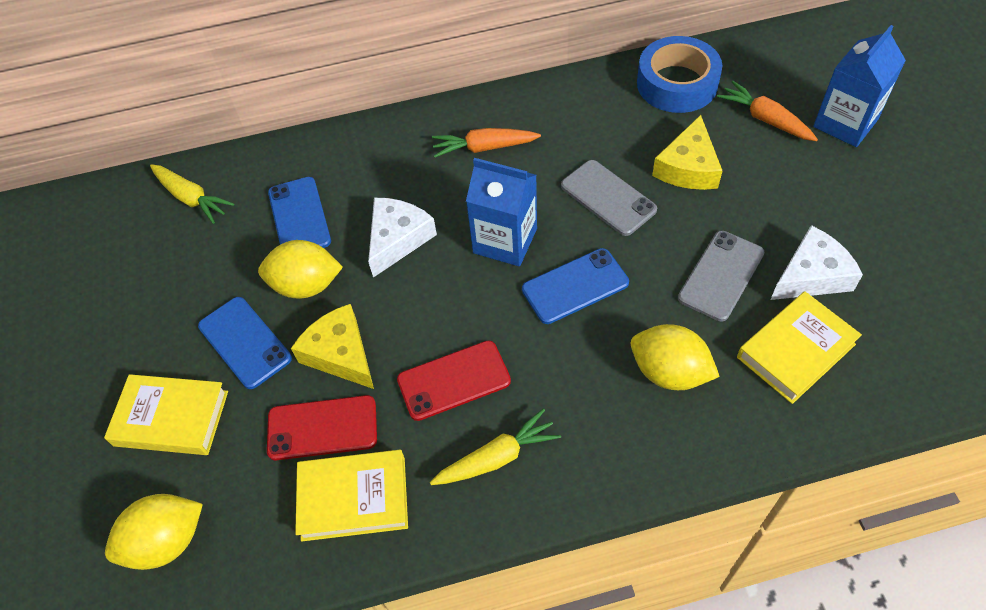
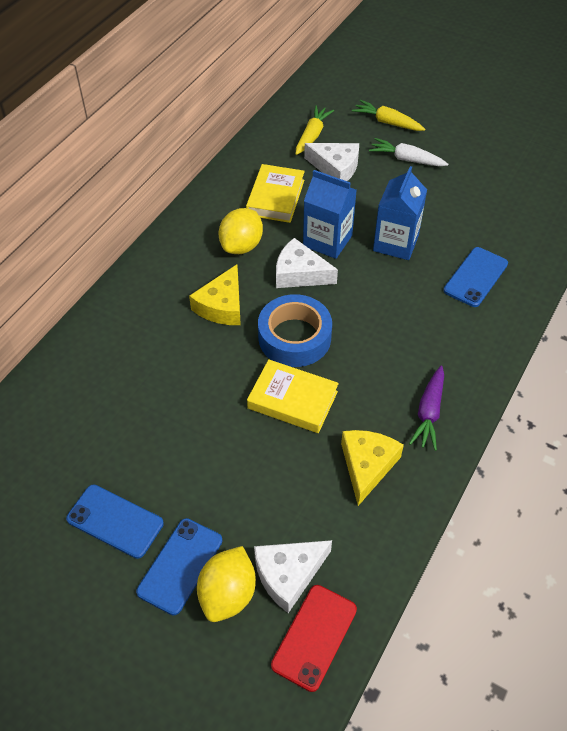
grey phone: 2 -> 0
orange carrot: 2 -> 0
purple carrot: 0 -> 1
red phone: 2 -> 1
white carrot: 0 -> 1
white cheese: 2 -> 3
yellow book: 3 -> 2
yellow lemon: 3 -> 2

